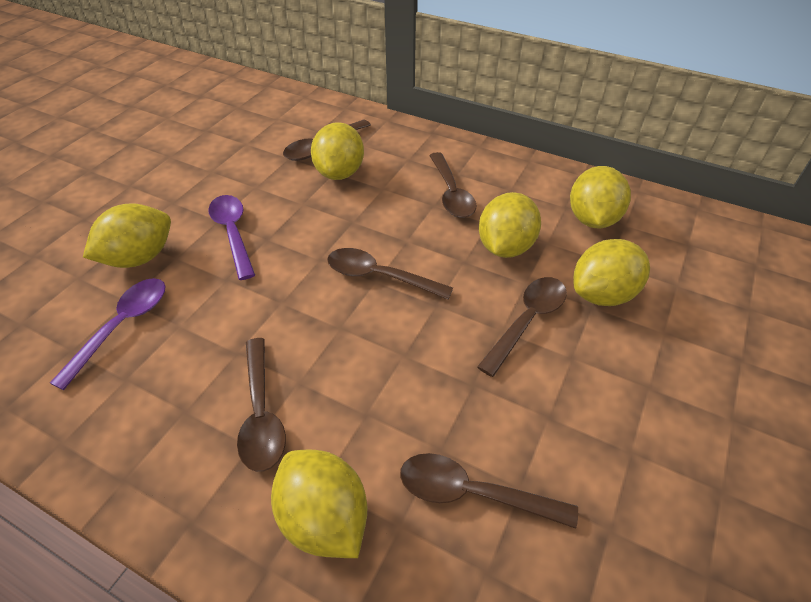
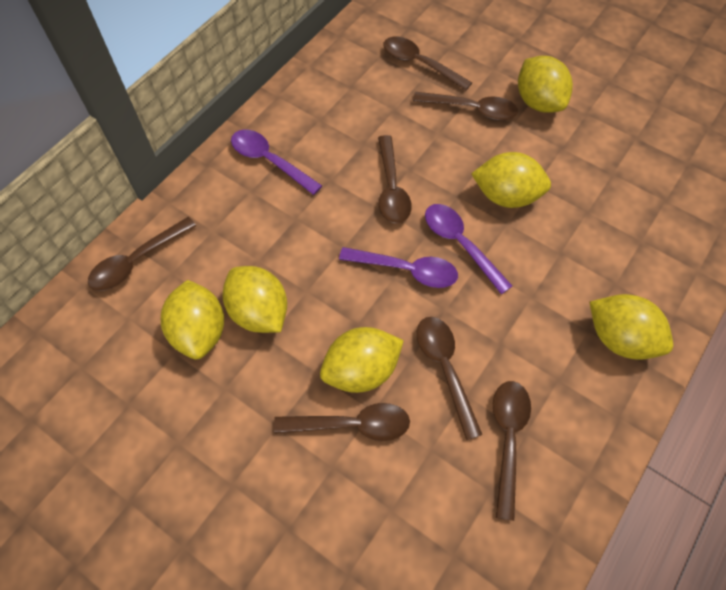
brown spoon: 6 -> 7
purple spoon: 2 -> 3

